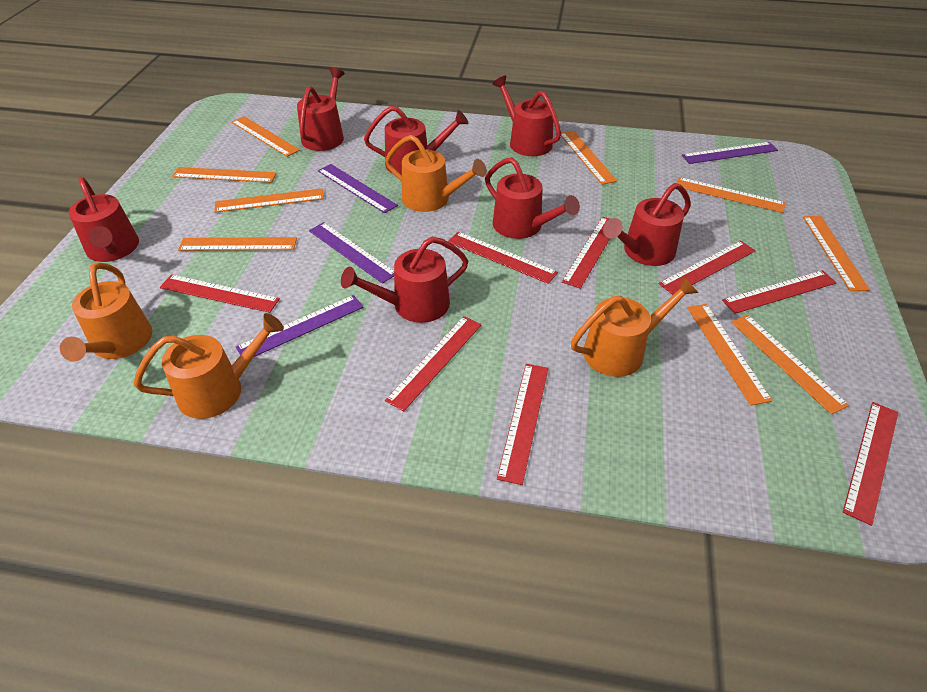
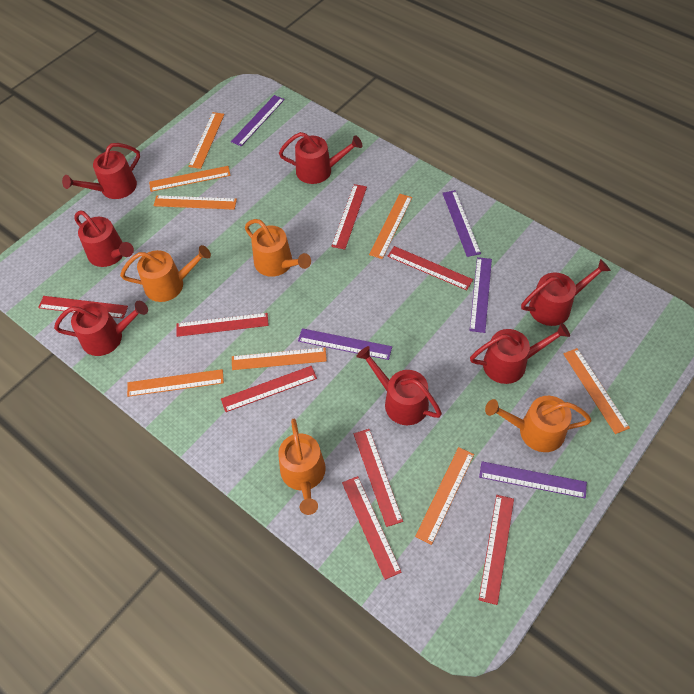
orange ruler: 9 -> 8
purple ruler: 4 -> 5

